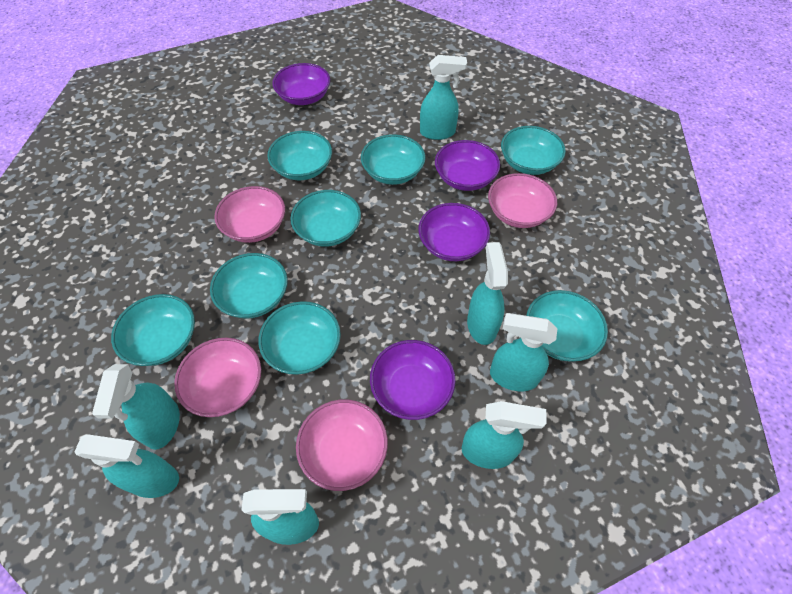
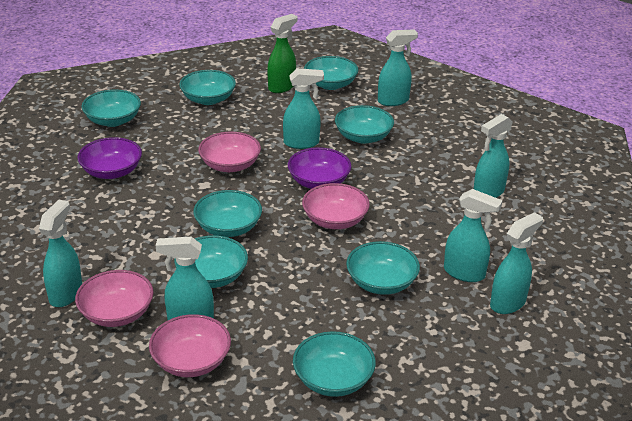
green spray bottle: 0 -> 1
purple bowl: 4 -> 2

